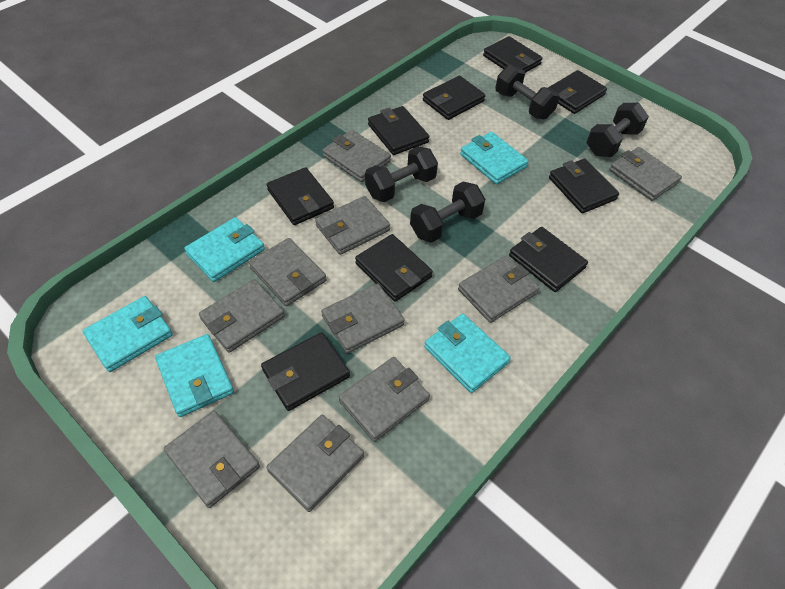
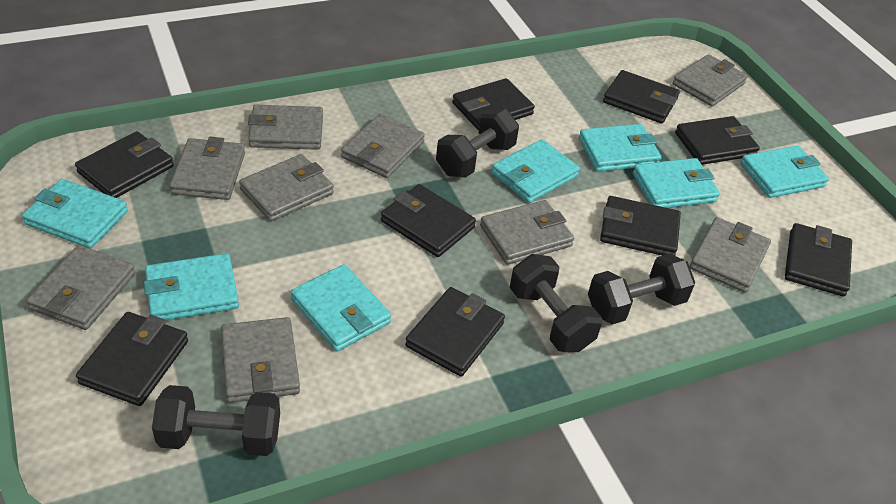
grey wallet: 10 -> 9
turquoise wallet: 5 -> 7

